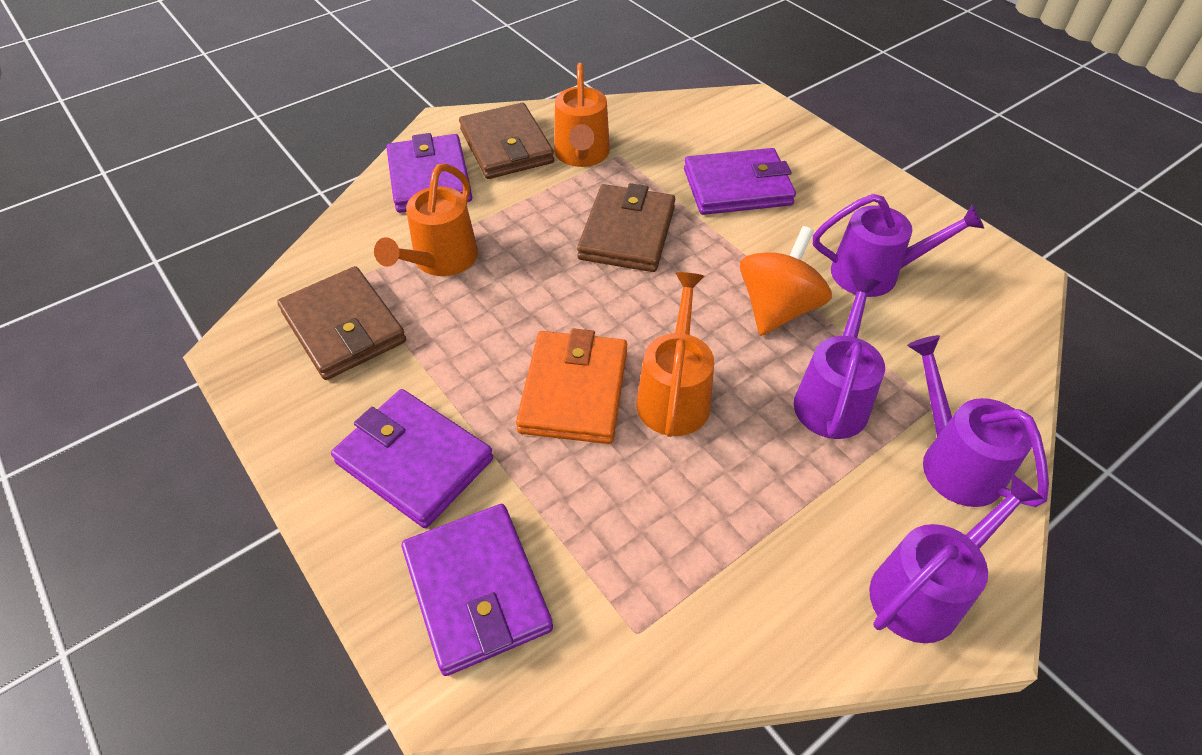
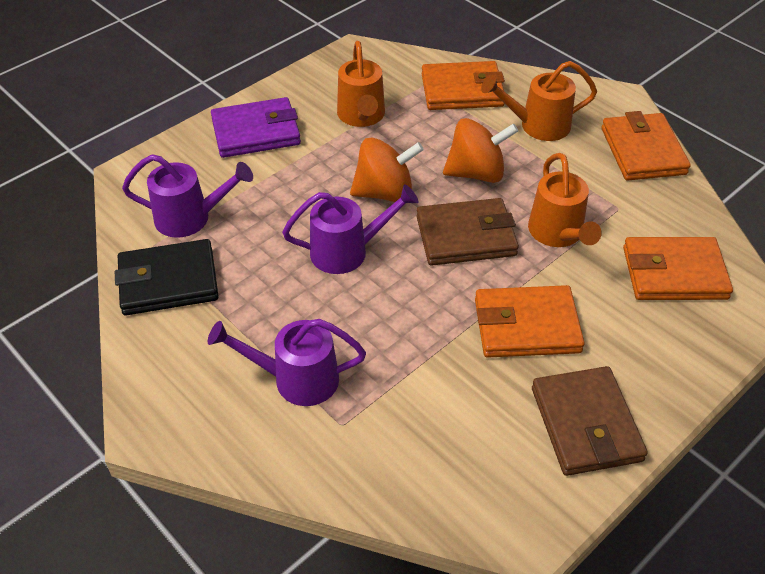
black wallet: 0 -> 1
brown wallet: 3 -> 2
orange spinning top: 1 -> 2
orange wallet: 1 -> 4
purple wallet: 4 -> 1
purple watering can: 4 -> 3

